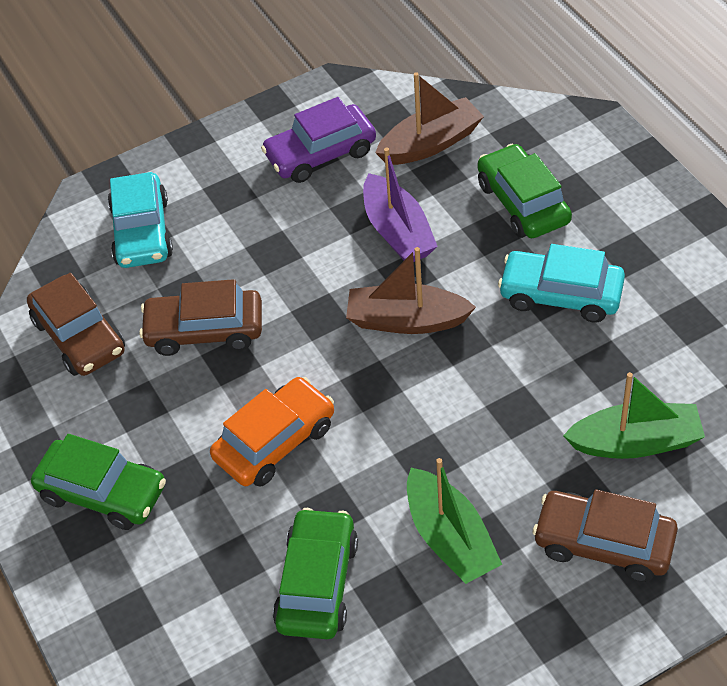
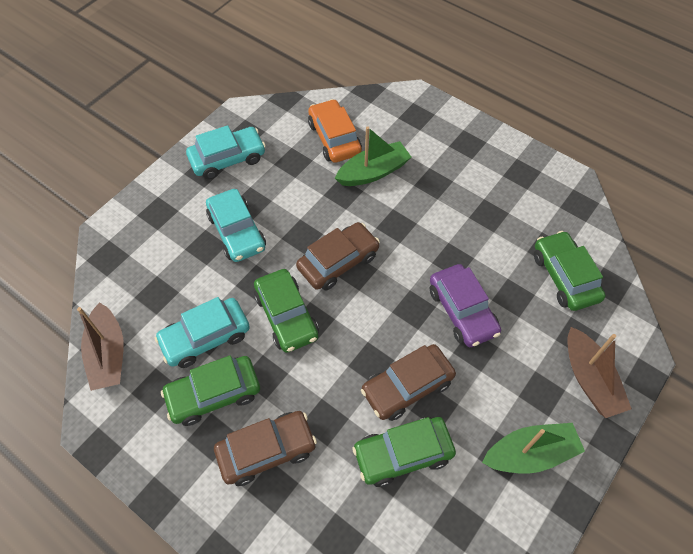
green car: 3 -> 4
purple boat: 1 -> 0
turquoise car: 2 -> 3

